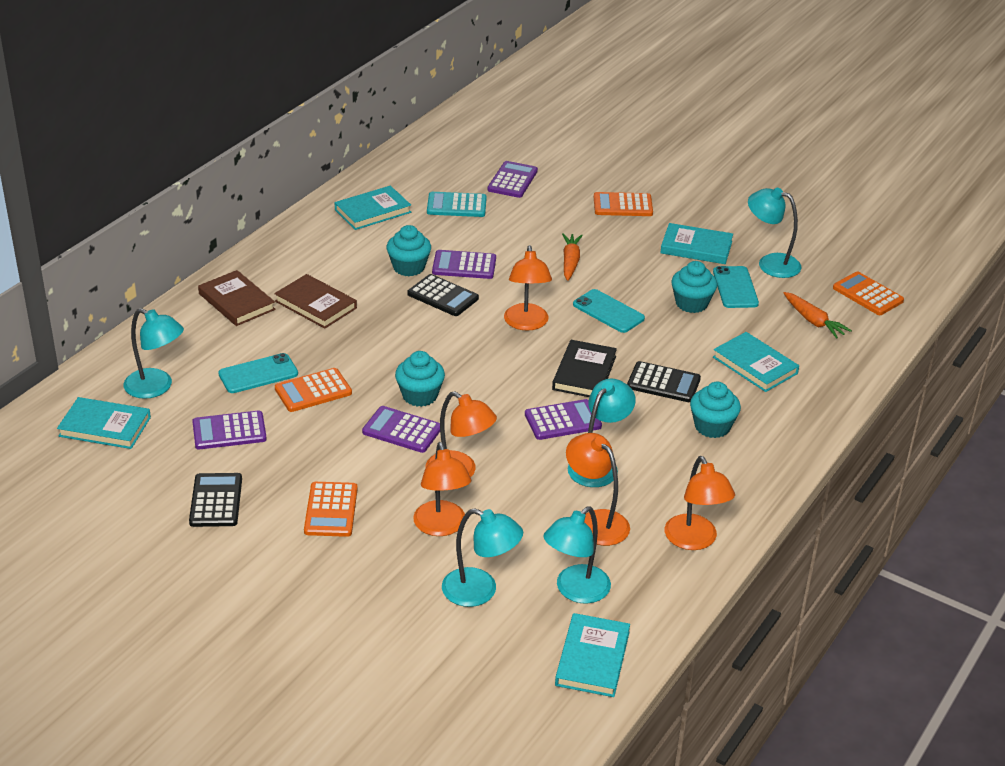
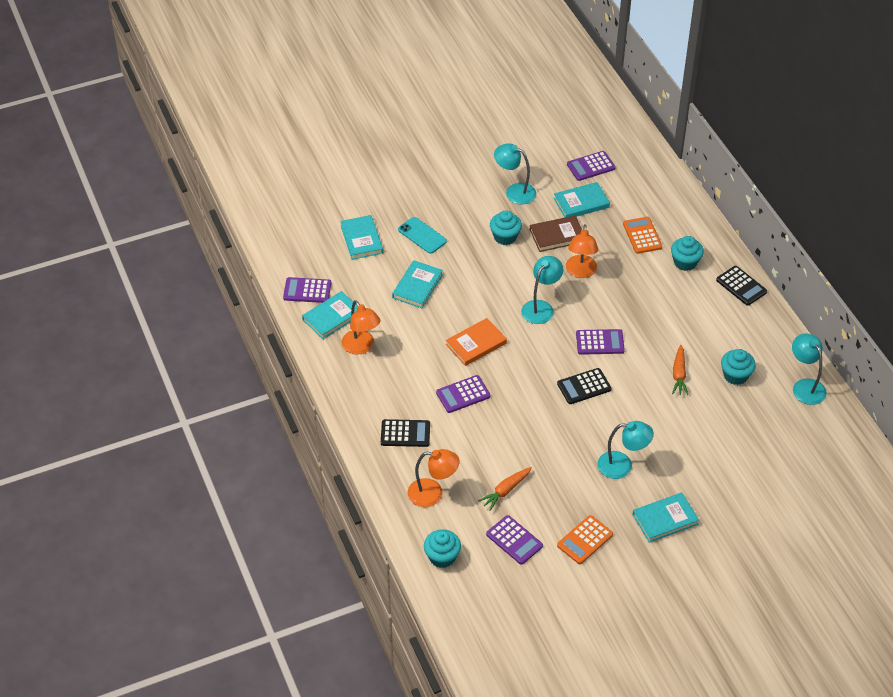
black book: 1 -> 0
brown book: 2 -> 1
orange book: 0 -> 1
orange calculator: 4 -> 2
orange lamp: 5 -> 3
turquoise calculator: 1 -> 0
turquoise lamp: 5 -> 4
turquoise phone: 3 -> 1

